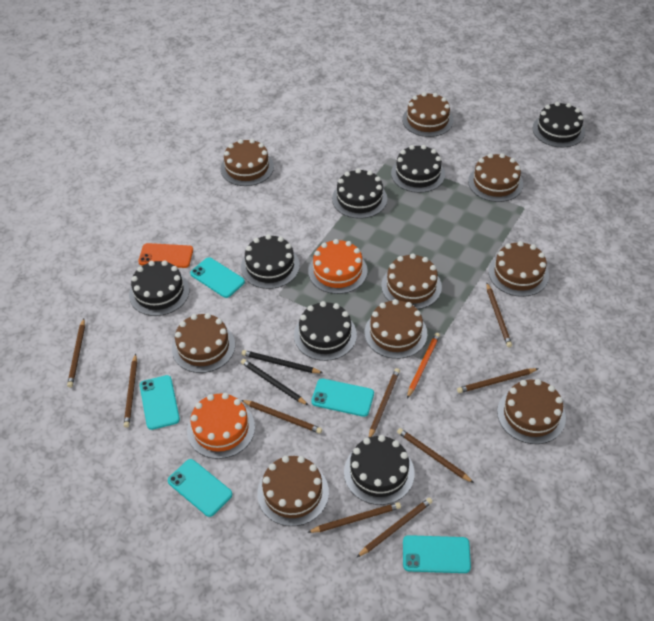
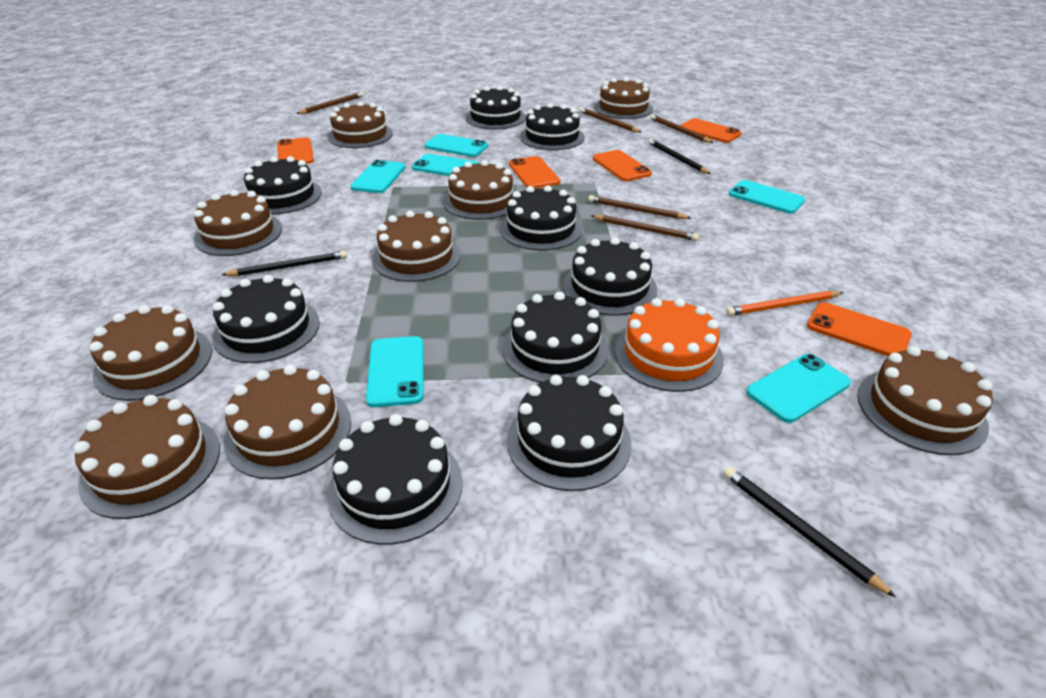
black cake: 7 -> 9
black pencil: 2 -> 3
brown pencil: 9 -> 5
orange cake: 2 -> 1
orange phone: 1 -> 5
turquoise phone: 5 -> 6

